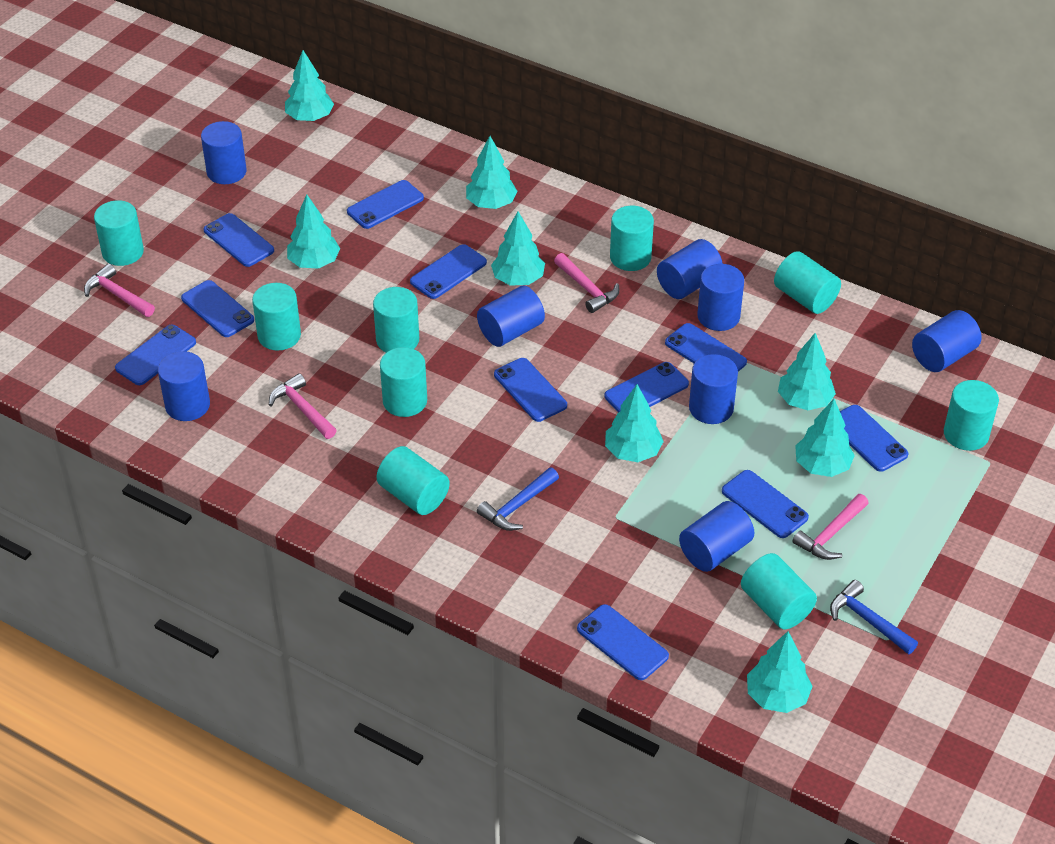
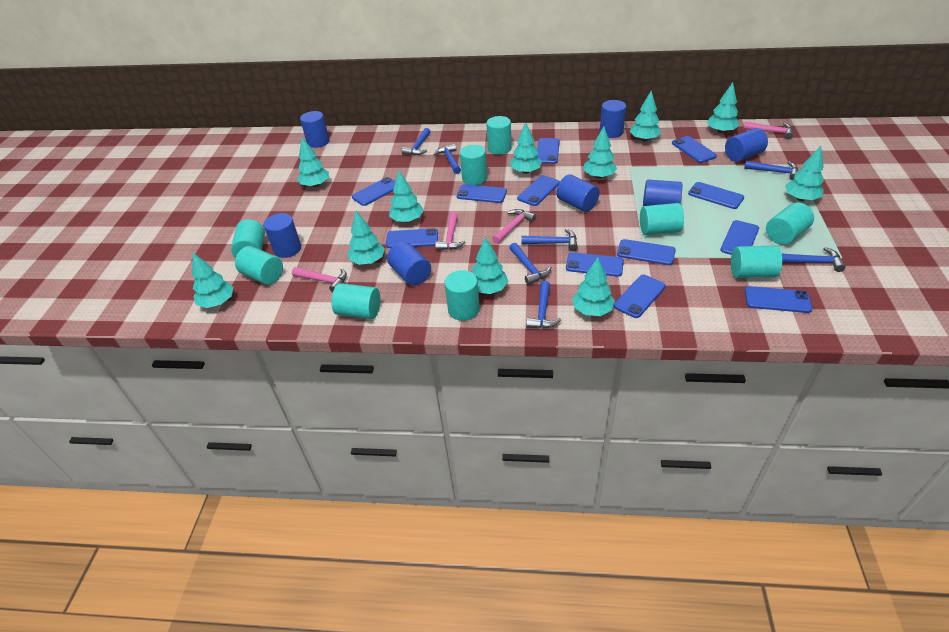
blue cylinder: 8 -> 7
blue hammer: 2 -> 7
blue phone: 11 -> 12
turquoise tree: 8 -> 11

